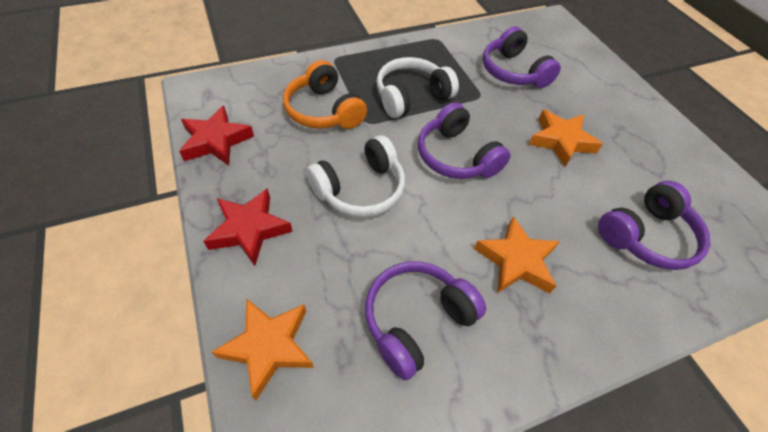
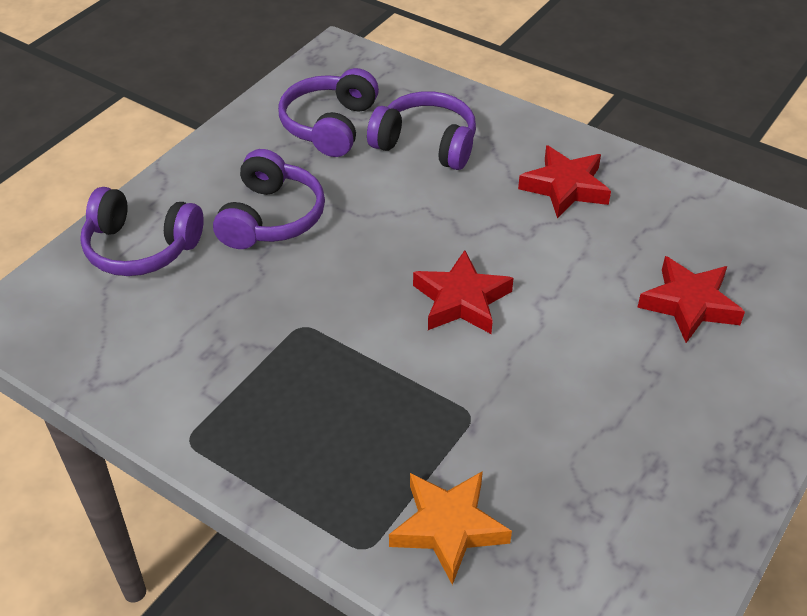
orange headphones: 1 -> 0
orange star: 3 -> 1
red star: 2 -> 3
white headphones: 2 -> 0

